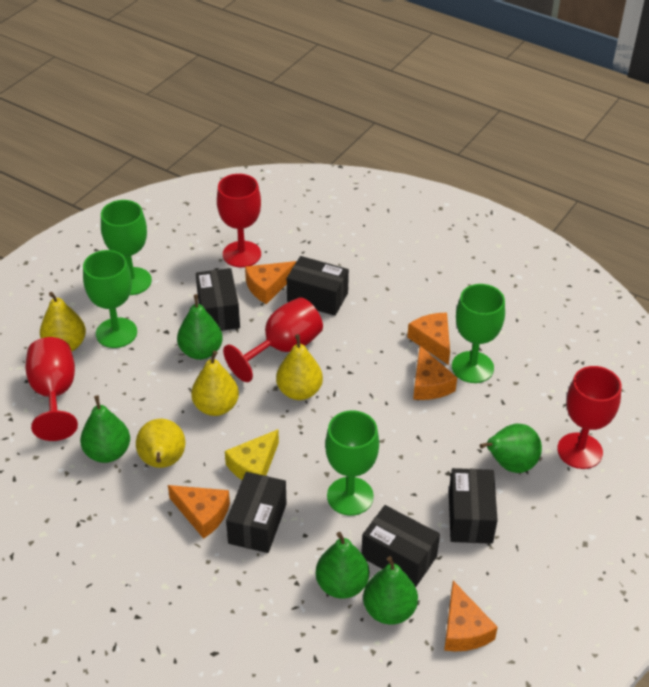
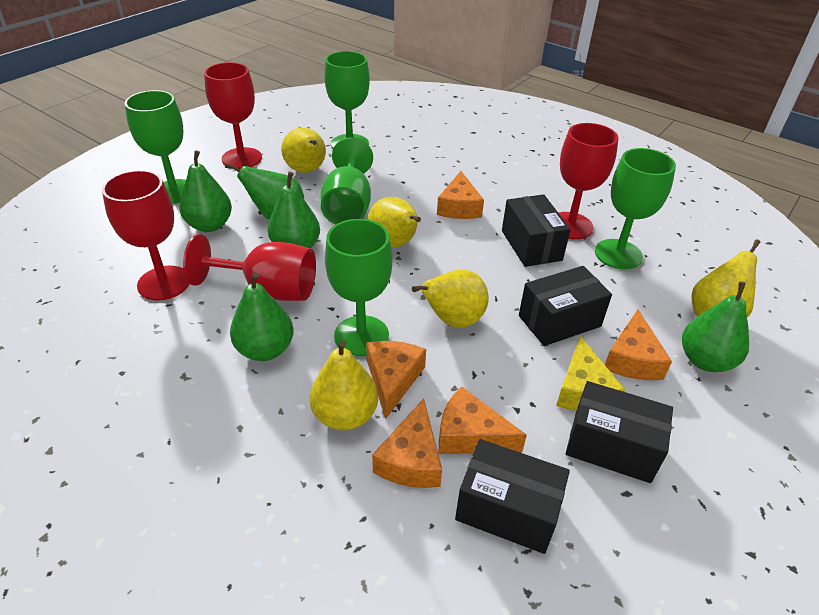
black box: 5 -> 4
green goblet: 4 -> 5
yellow pear: 4 -> 5

